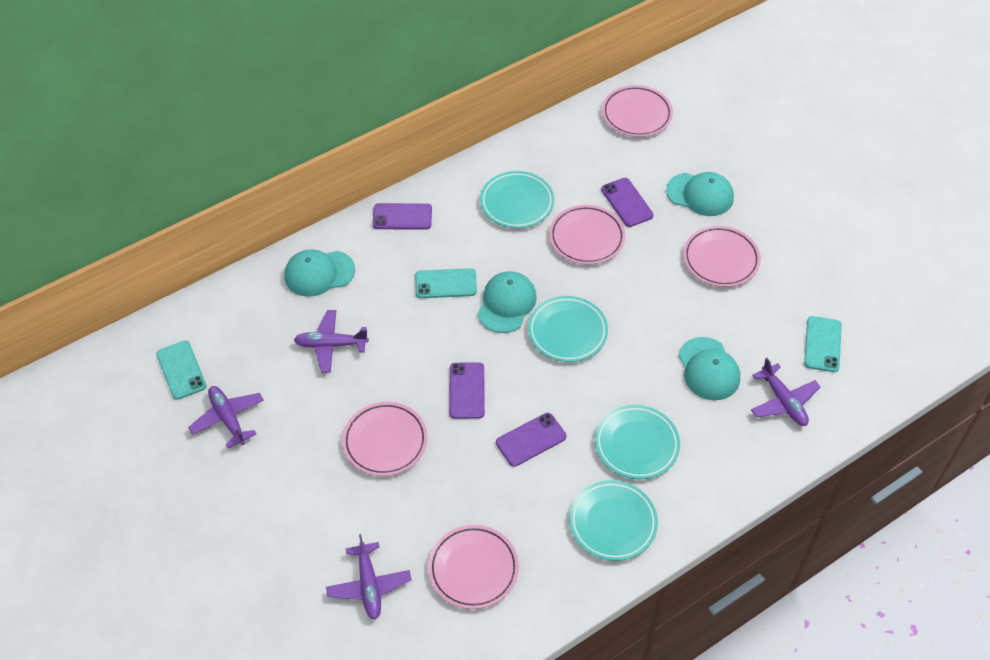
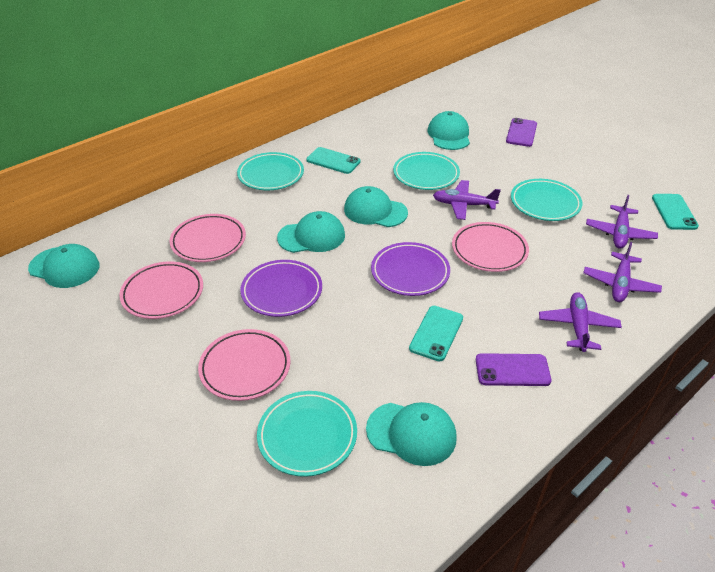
pink plate: 5 -> 4
purple phone: 4 -> 2
purple plate: 0 -> 2
turquoise cap: 4 -> 5

